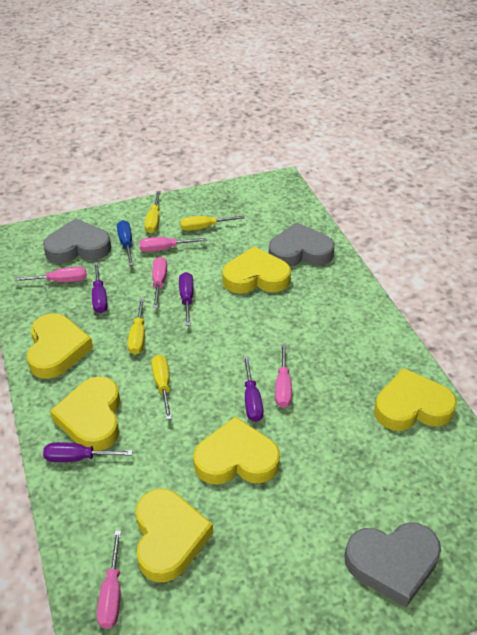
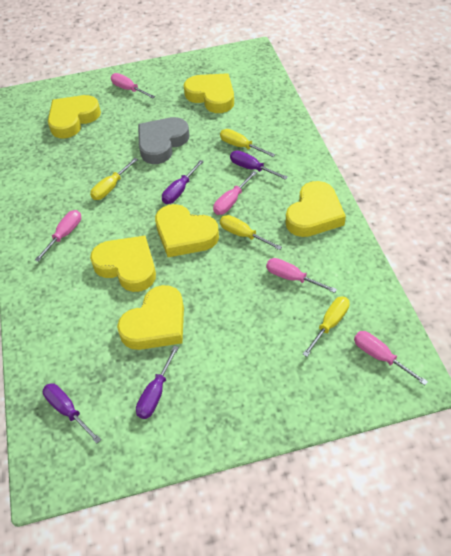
blue screwdriver: 1 -> 0
grey heart: 3 -> 1

